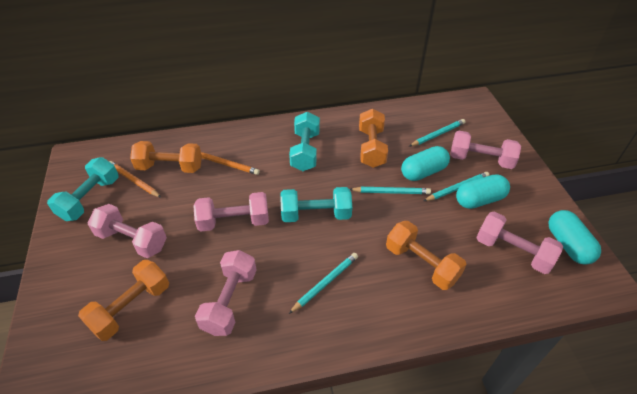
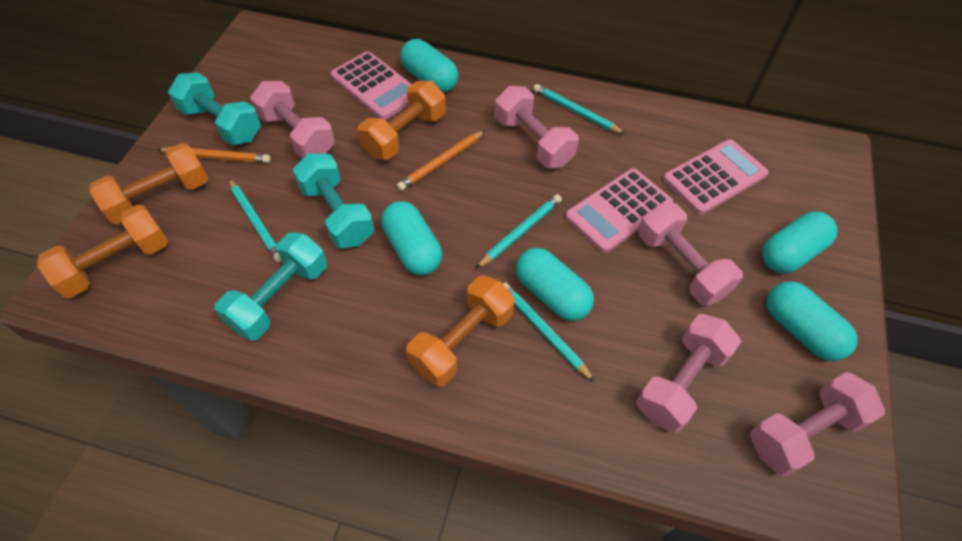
pink calculator: 0 -> 3
turquoise capsule: 3 -> 5

